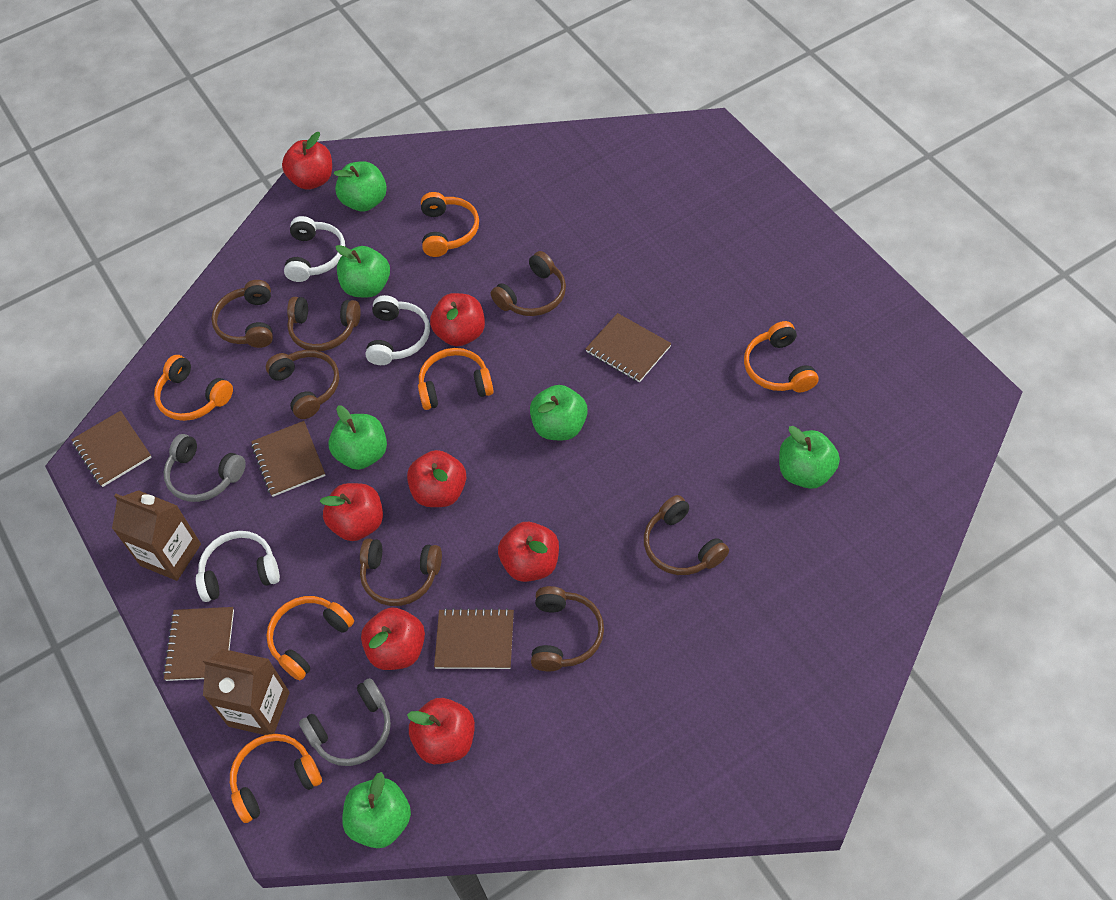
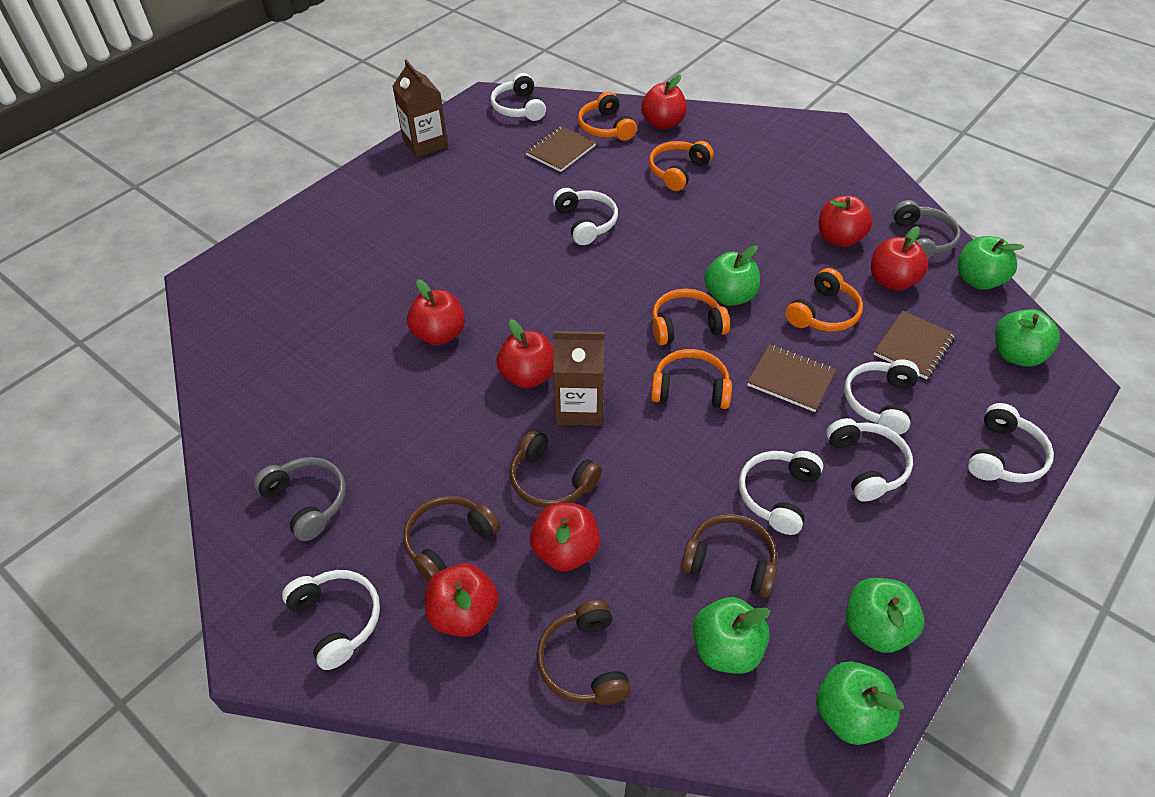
brown headphones: 7 -> 4
brown notebook: 5 -> 3
orange headphones: 6 -> 5
white headphones: 3 -> 7

